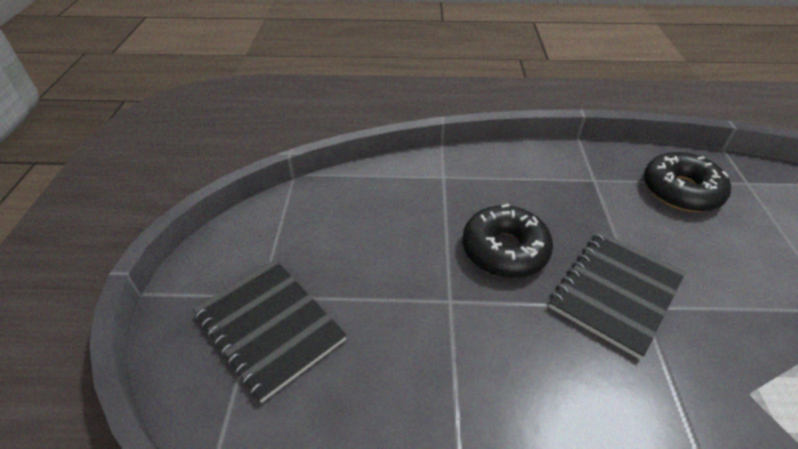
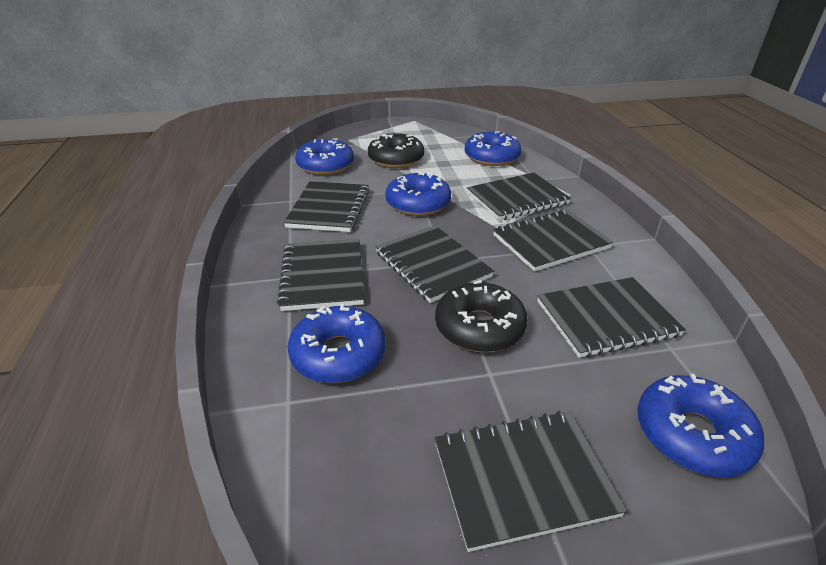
black notebook: 2 -> 7
blue donut: 0 -> 5

